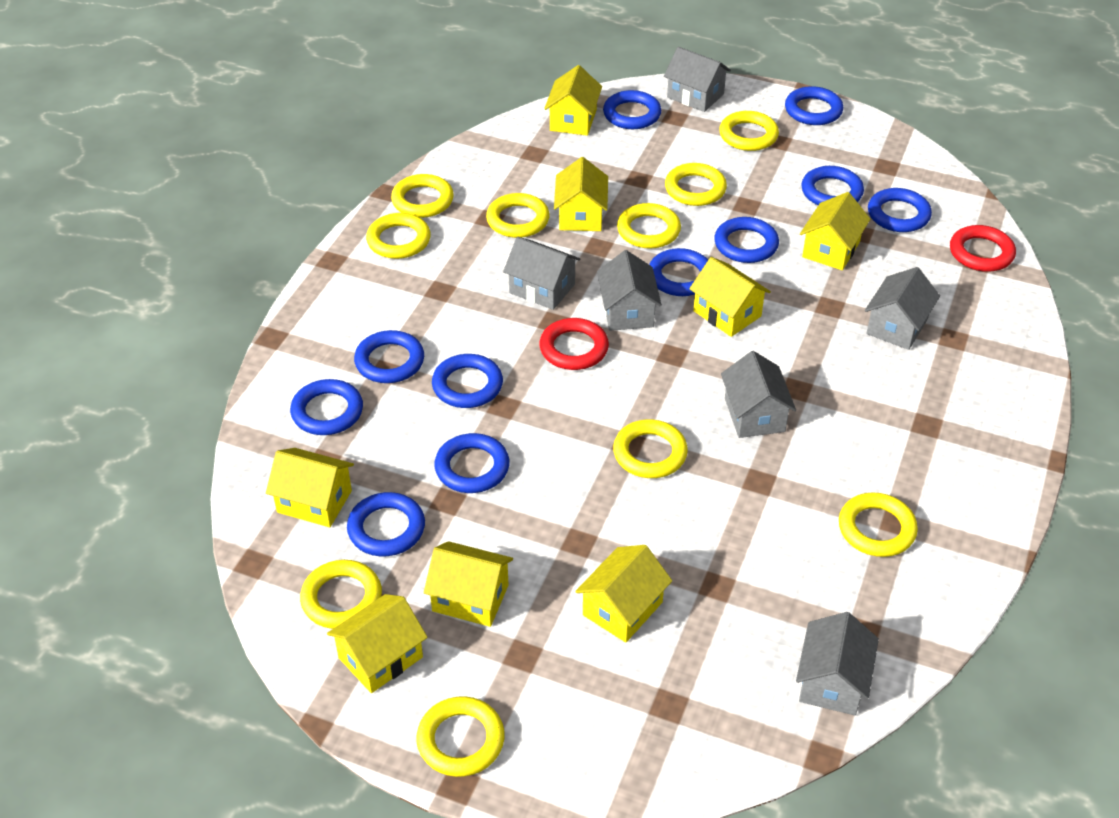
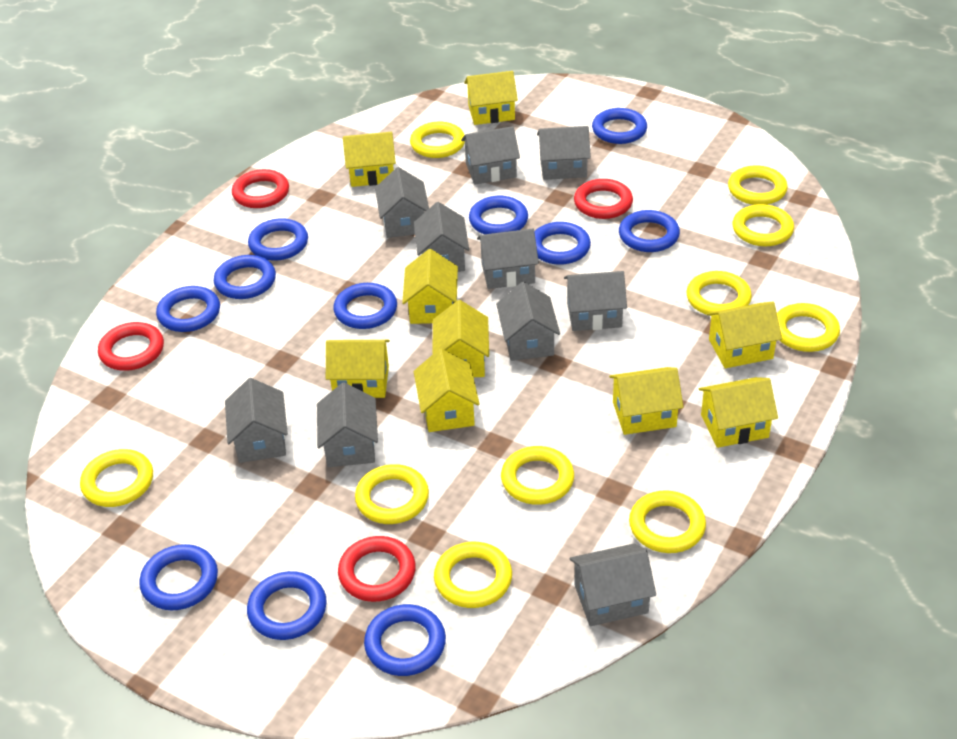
grey house: 6 -> 10
red ring: 2 -> 4
yellow house: 8 -> 9

